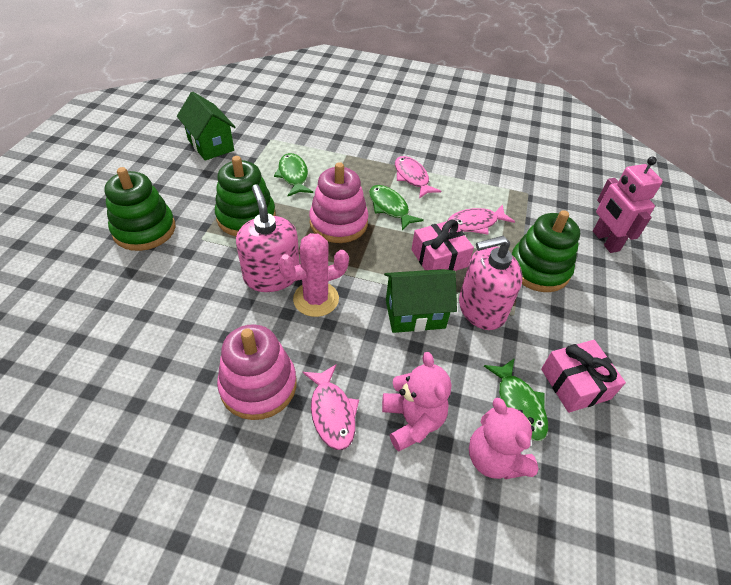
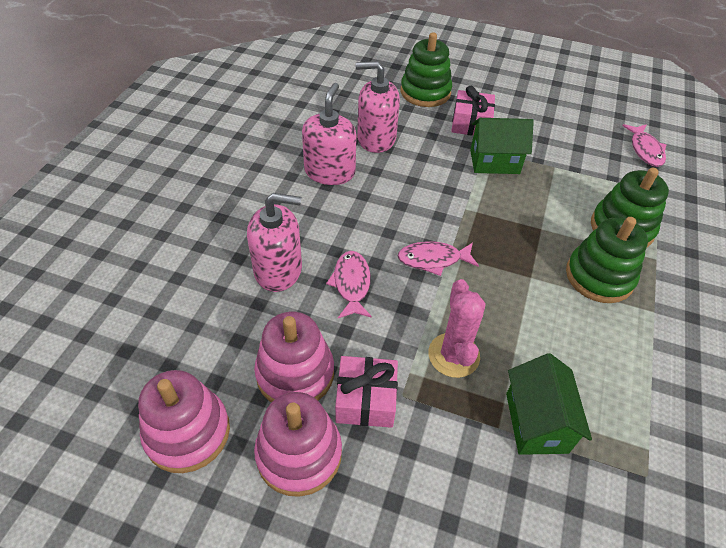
green fish: 3 -> 0
pink robot: 1 -> 0
pink soap dispenser: 2 -> 3
pink stacking toy: 2 -> 3
pink teddy bear: 2 -> 0

